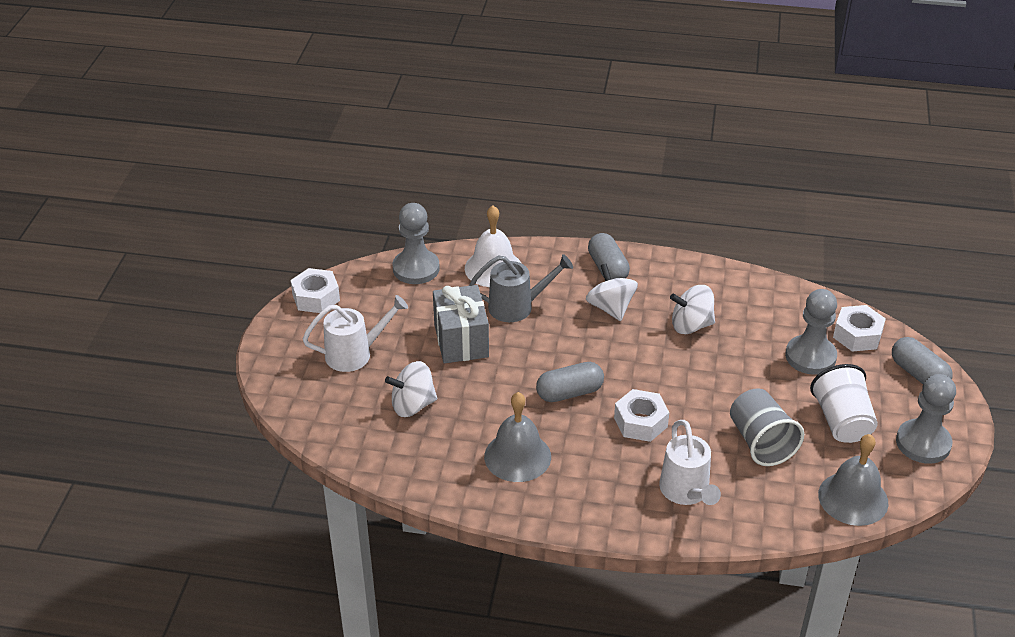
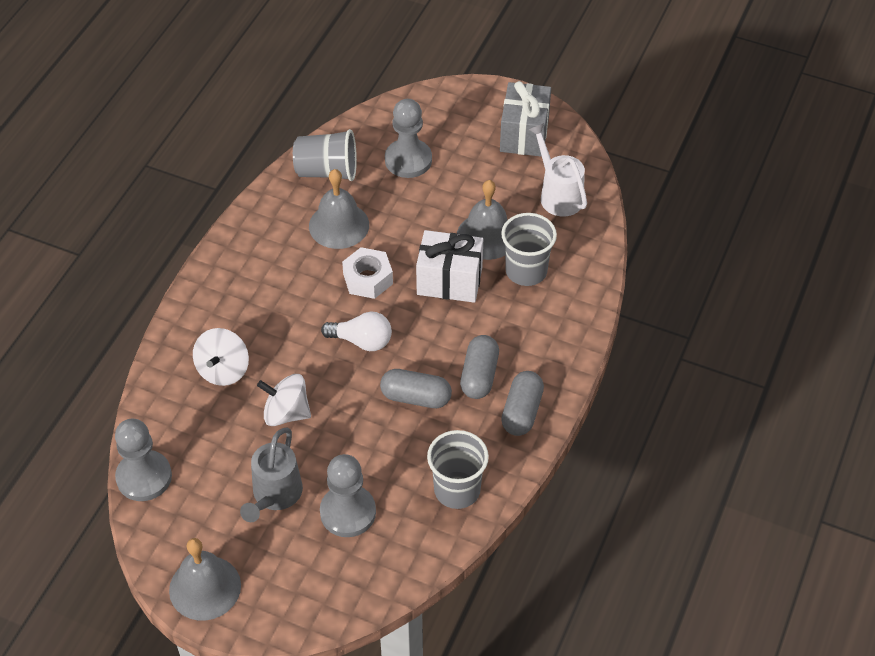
grey bell: 2 -> 3
grey cup: 1 -> 3
white bell: 1 -> 0
white cup: 1 -> 0
white gift: 0 -> 1
white light bulb: 0 -> 1
white nut: 3 -> 1
white spinning top: 3 -> 2
white watering can: 2 -> 1

